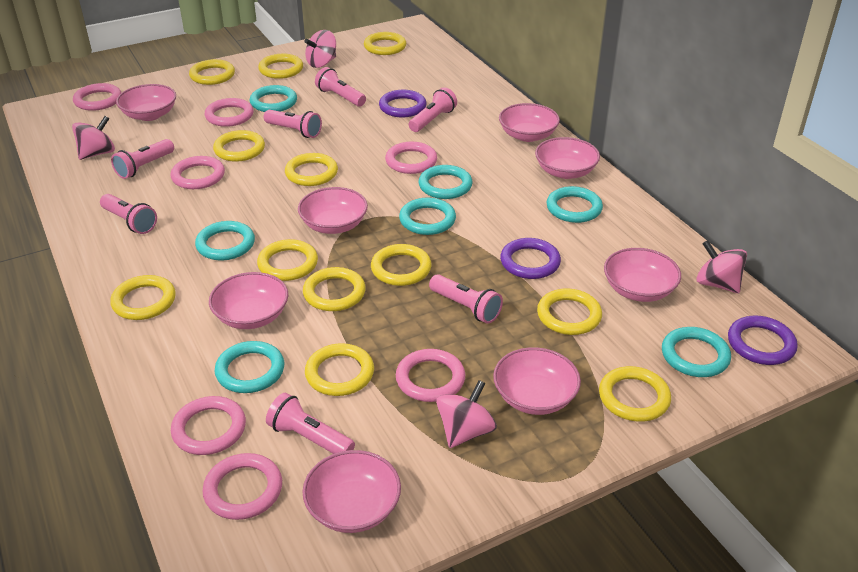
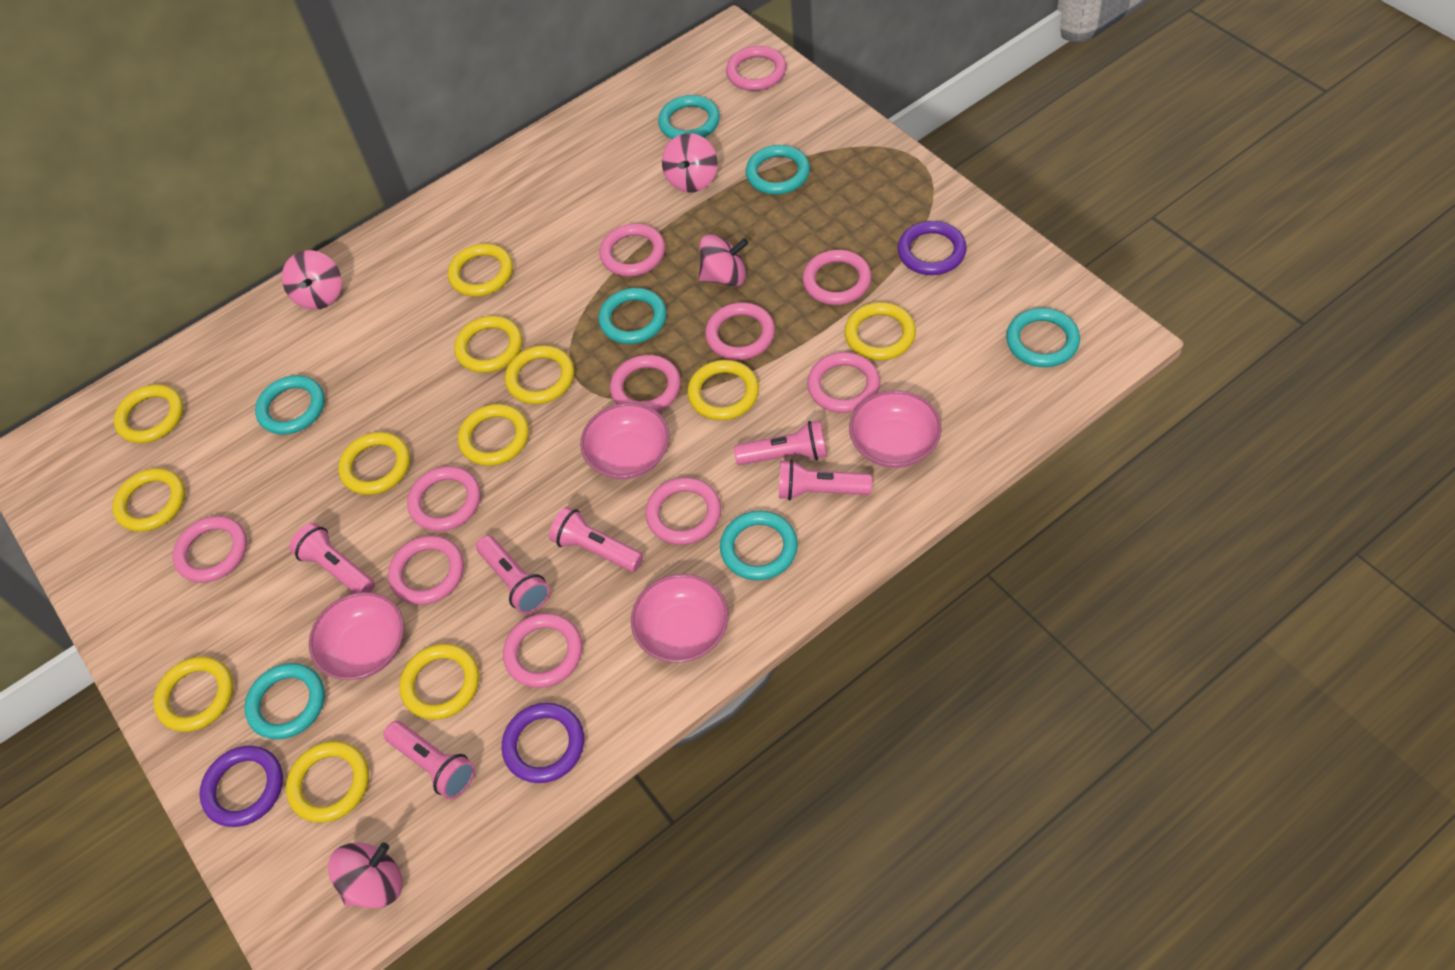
pink bowl: 8 -> 4
pink flashlight: 7 -> 6
pink ring: 7 -> 11

